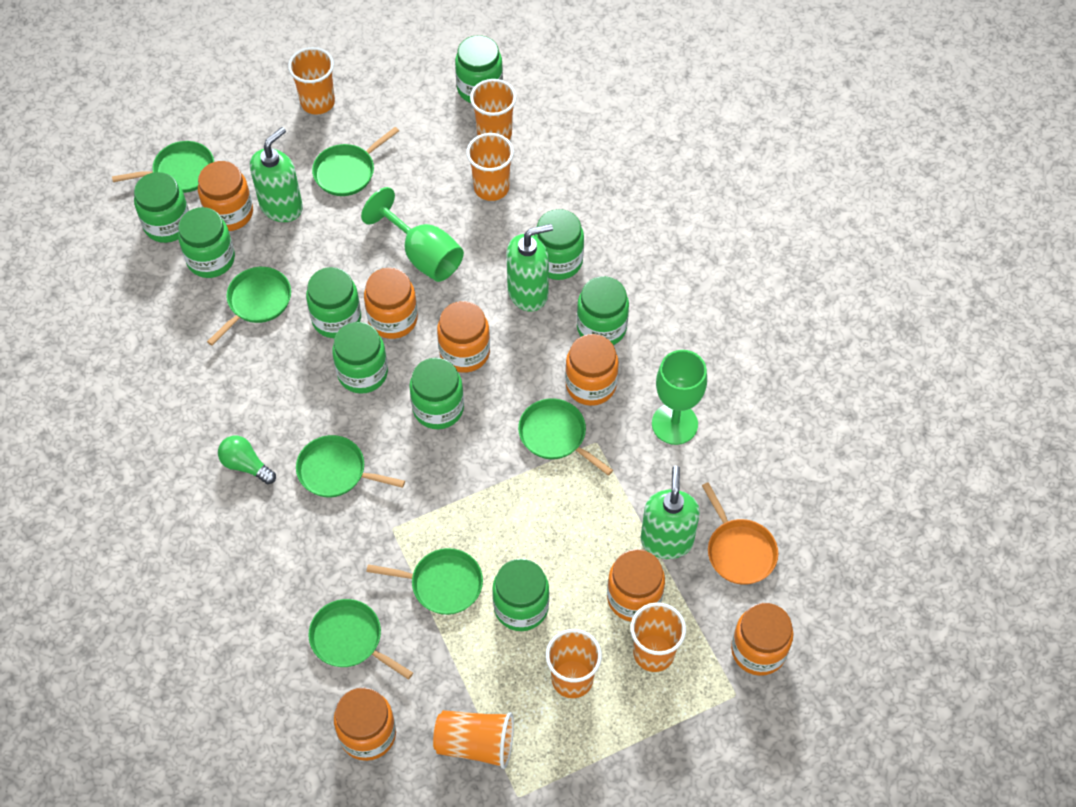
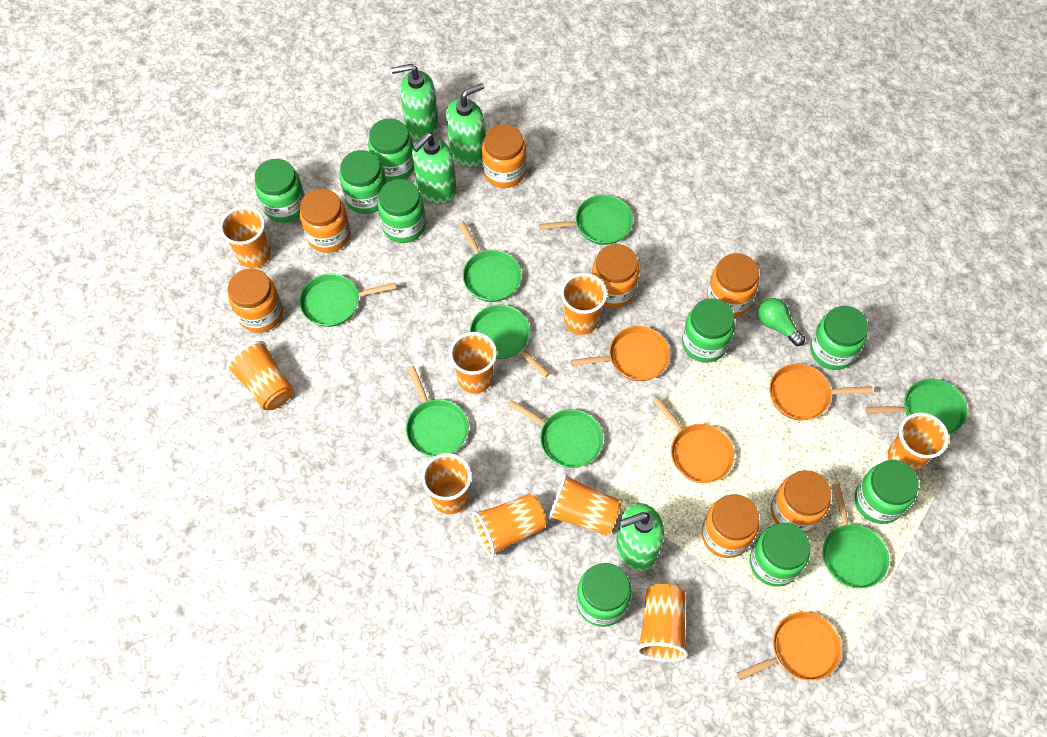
green goblet: 2 -> 0
green pan: 7 -> 8
green soap dispenser: 3 -> 4
orange cup: 6 -> 9
orange pan: 1 -> 4

